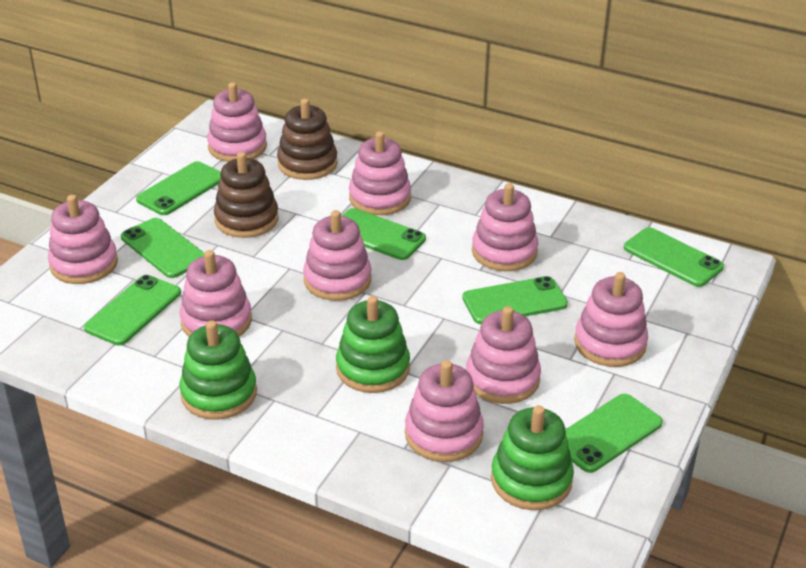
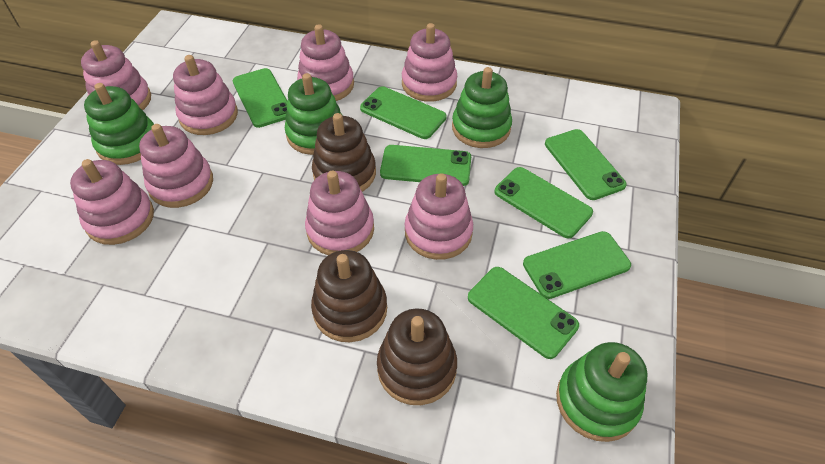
brown stacking toy: 2 -> 3
green stacking toy: 3 -> 4
pink stacking toy: 9 -> 8

